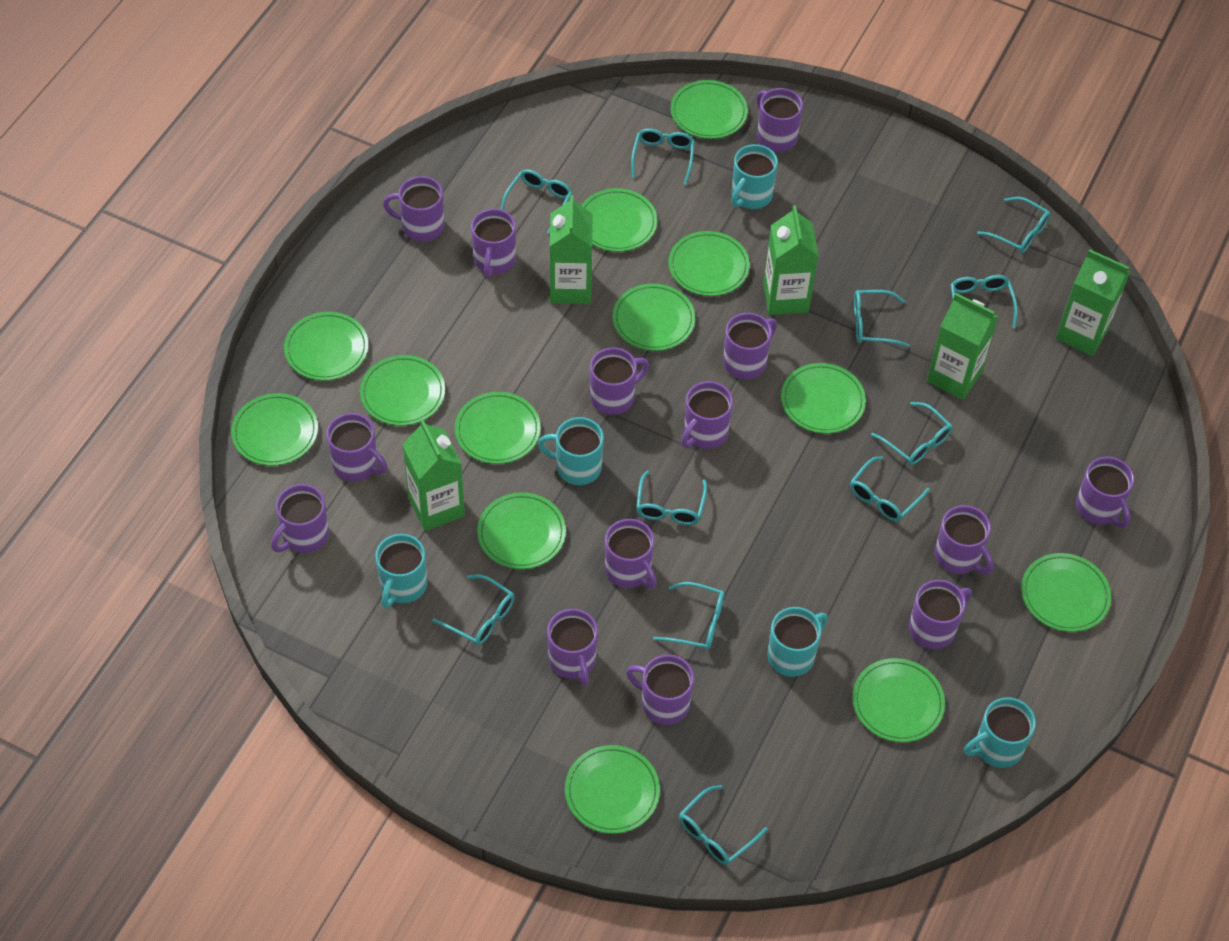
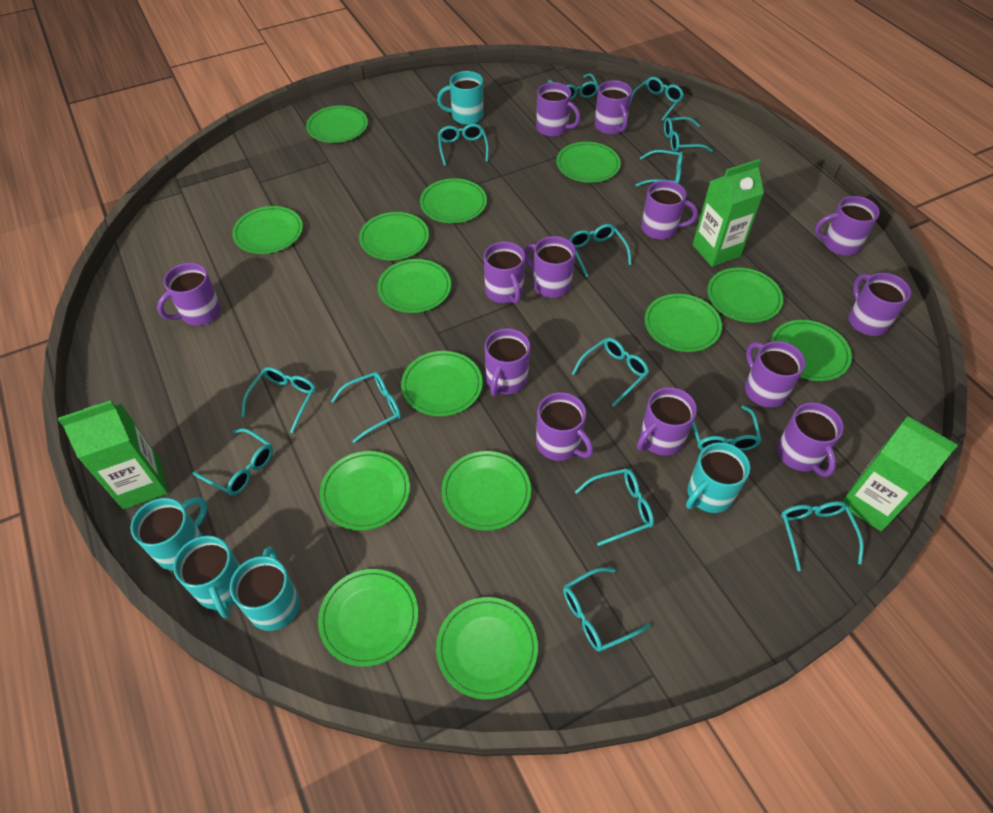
green carton: 5 -> 3
green plate: 13 -> 14
purple mug: 14 -> 13
turquoise glasses: 11 -> 14

